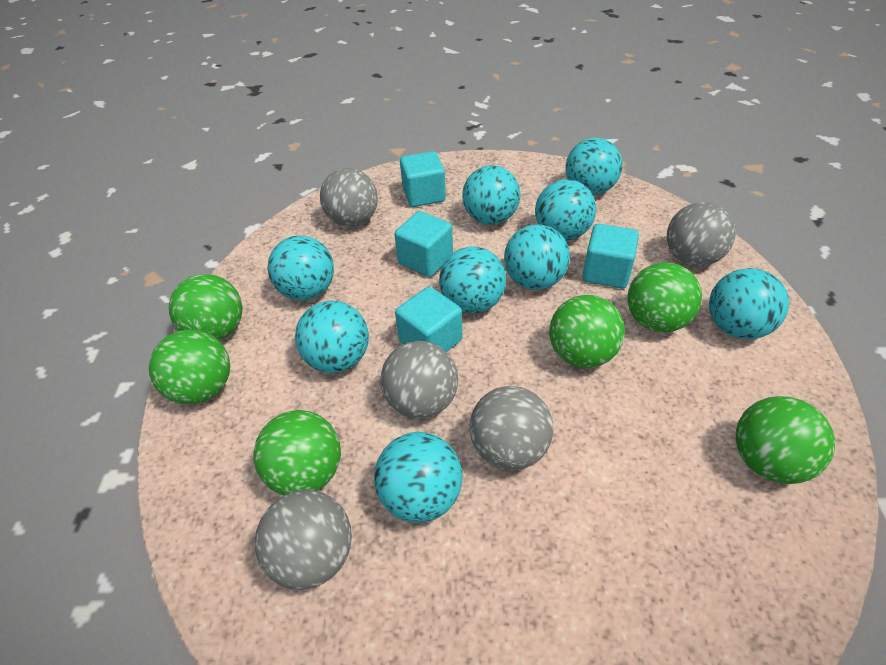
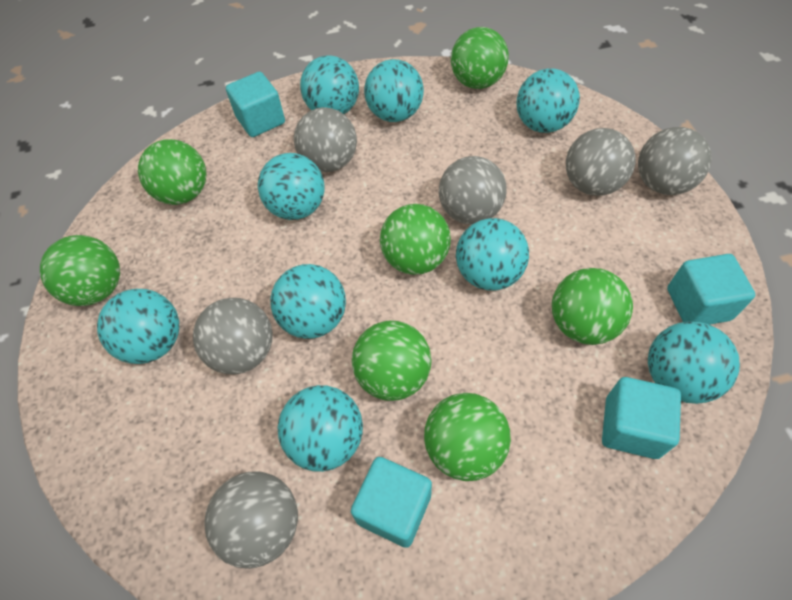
green ball: 6 -> 7
grey ball: 5 -> 6

